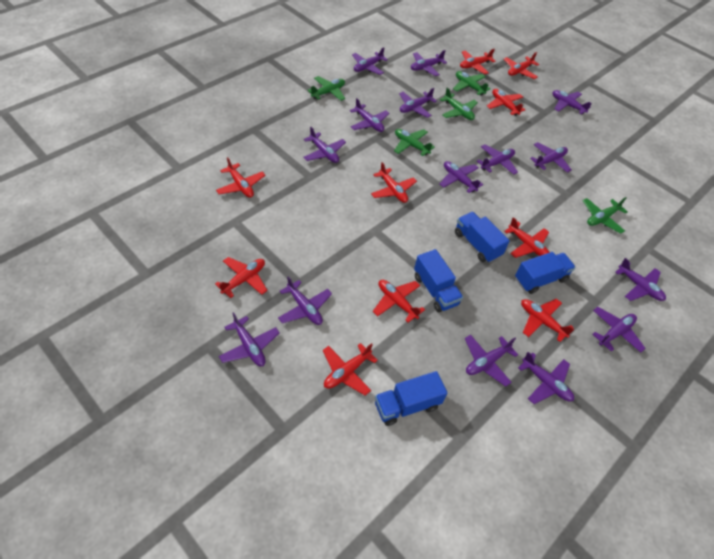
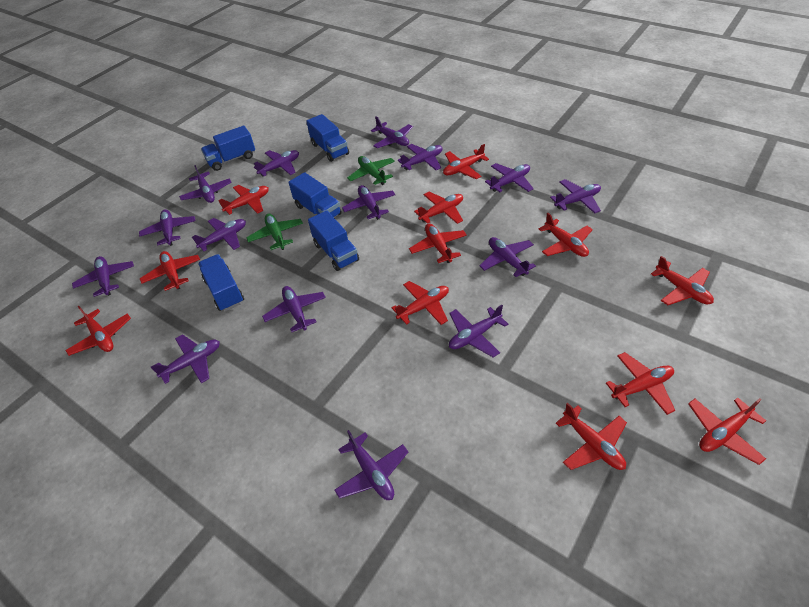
blue truck: 4 -> 5
green plane: 5 -> 2
red plane: 10 -> 12

